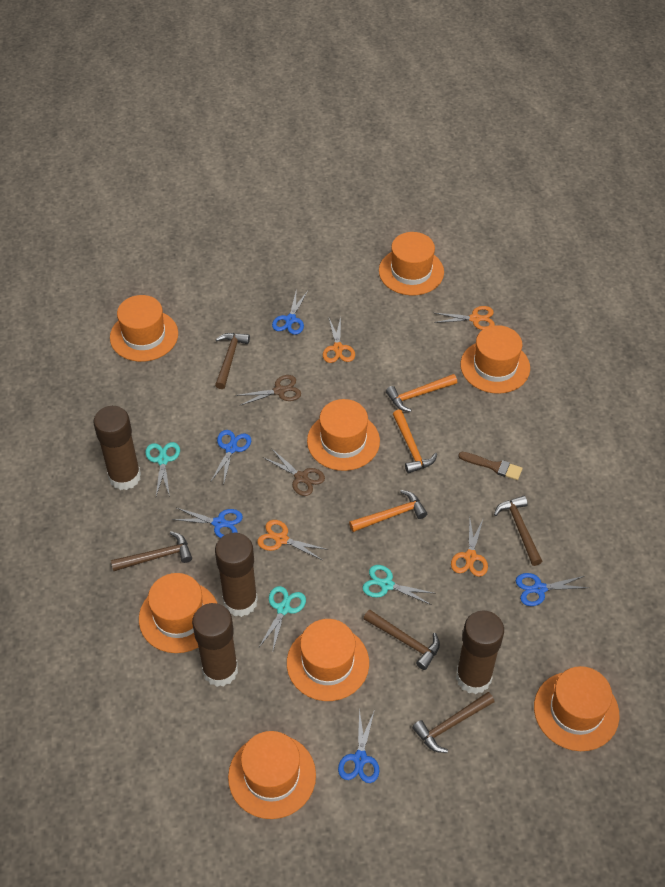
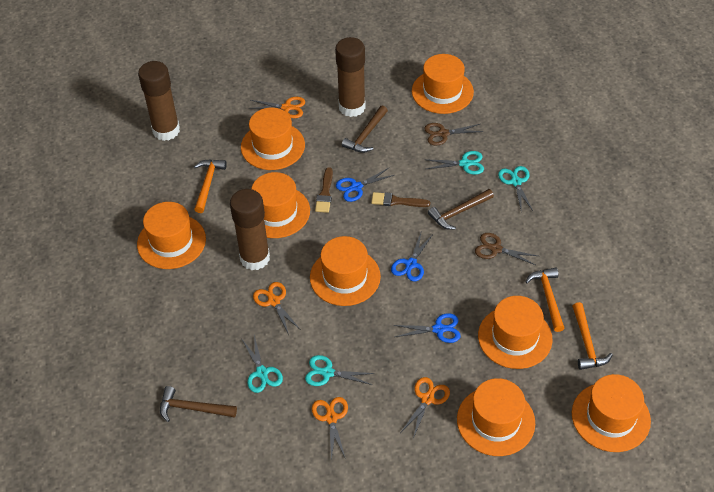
blue scissors: 5 -> 3
brown brush: 1 -> 2
brown glue stick: 4 -> 3
brown hammer: 5 -> 3
turquoise scissors: 3 -> 4

